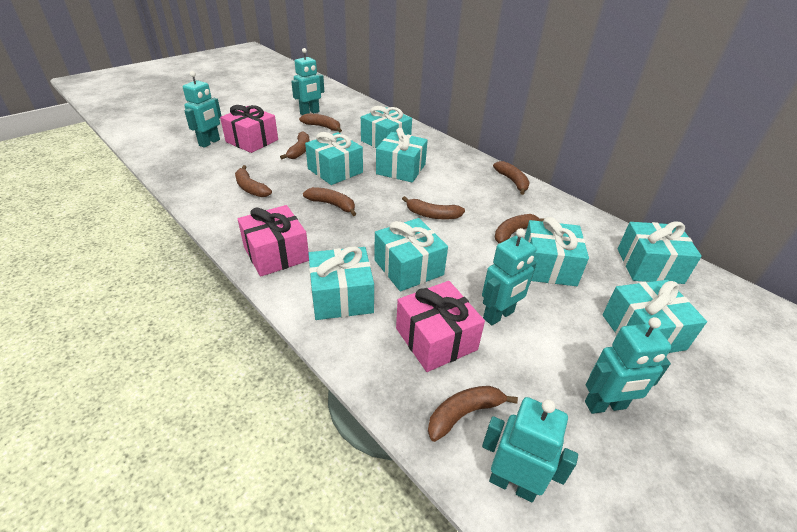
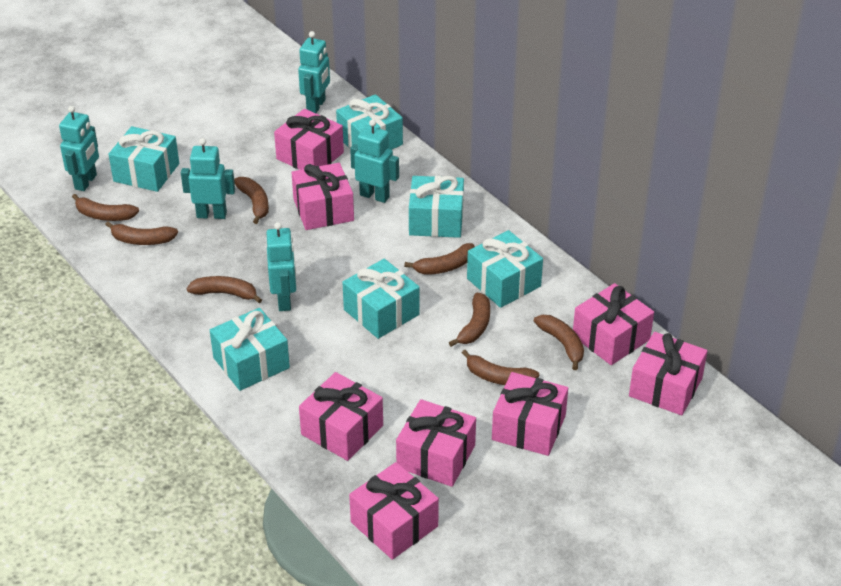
pink gift: 3 -> 8
turquoise gift: 8 -> 6

